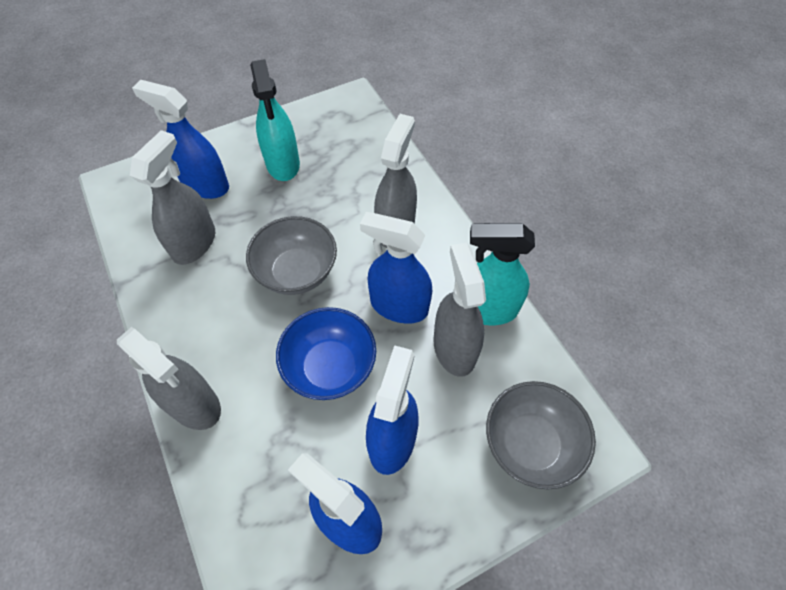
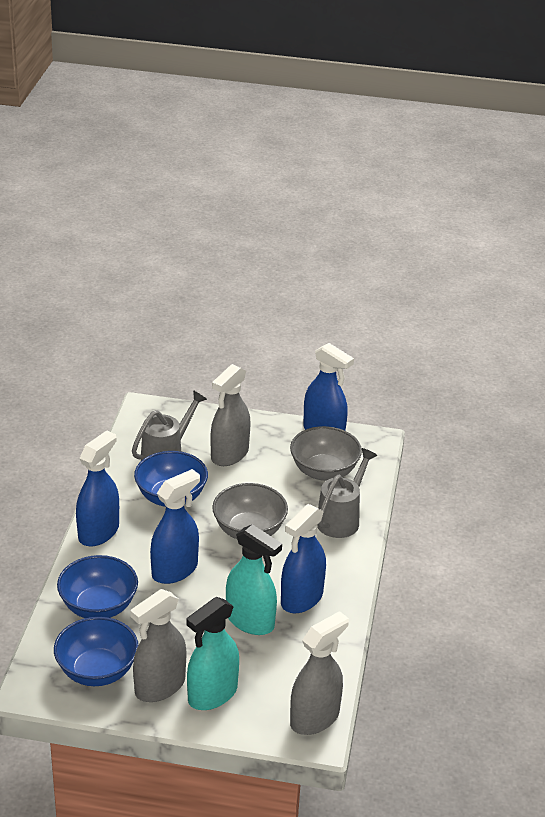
blue bowl: 1 -> 3
grey spray bottle: 4 -> 3
grey watering can: 0 -> 2

